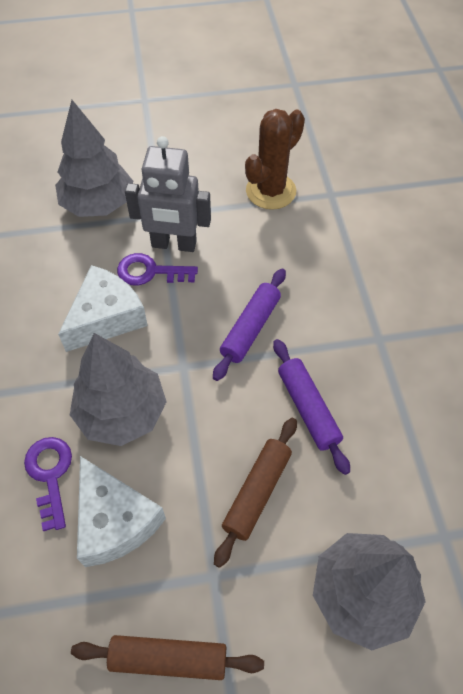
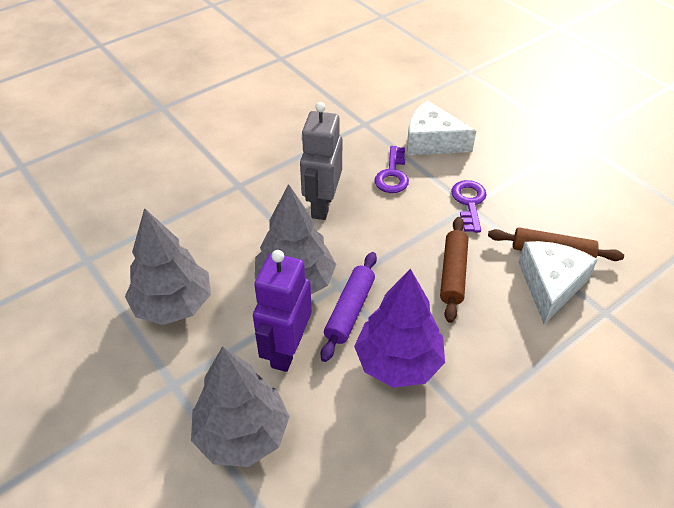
brown cactus: 1 -> 0
purple robot: 0 -> 1
purple rolling pin: 2 -> 1
purple tree: 0 -> 1

